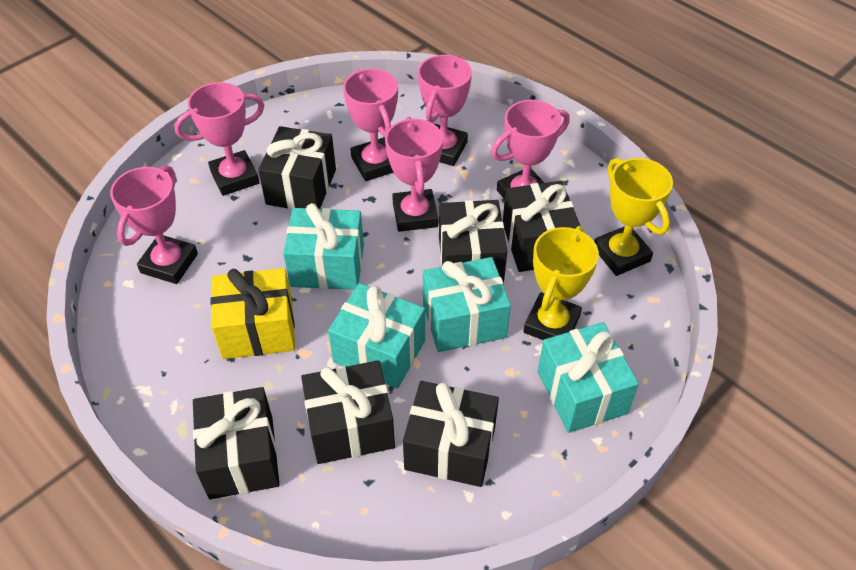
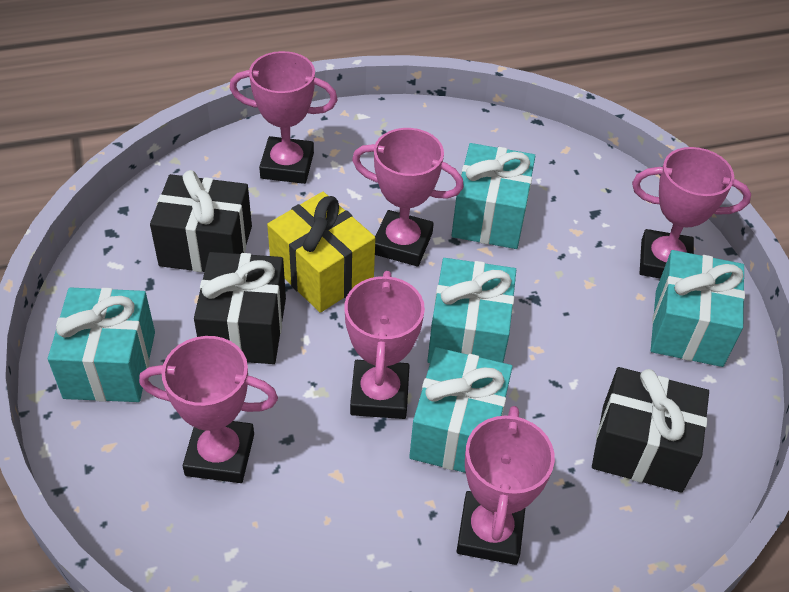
black gift: 6 -> 3
turquoise gift: 4 -> 5
yellow trophy: 2 -> 0

